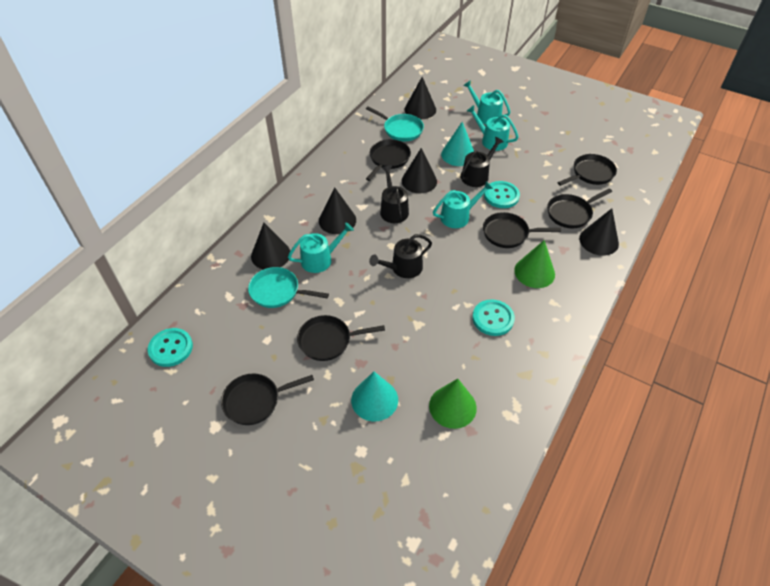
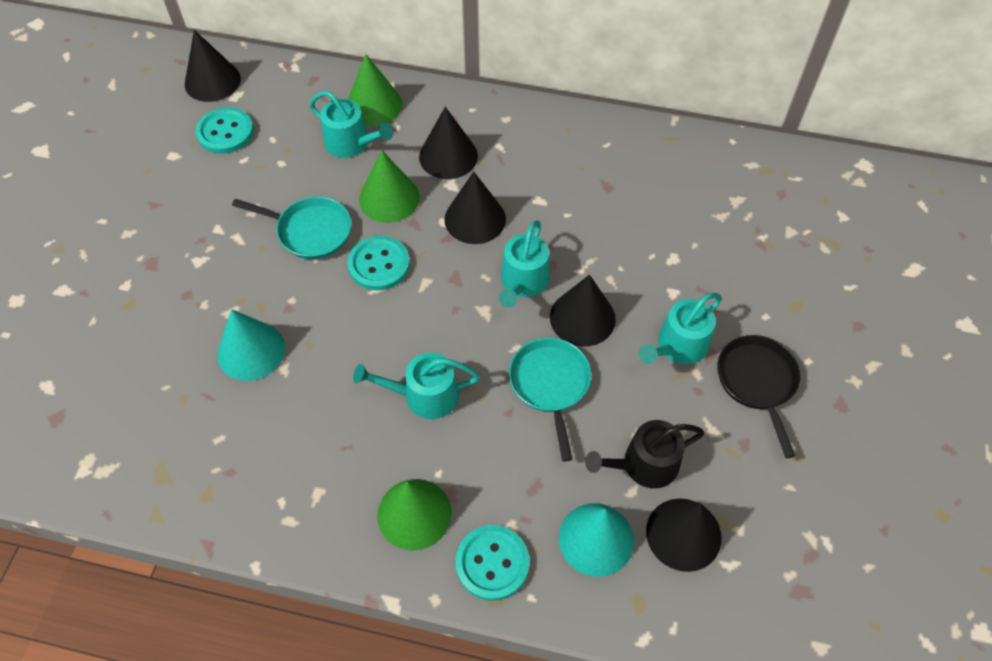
black pan: 6 -> 1
black watering can: 3 -> 1
green cone: 2 -> 3

